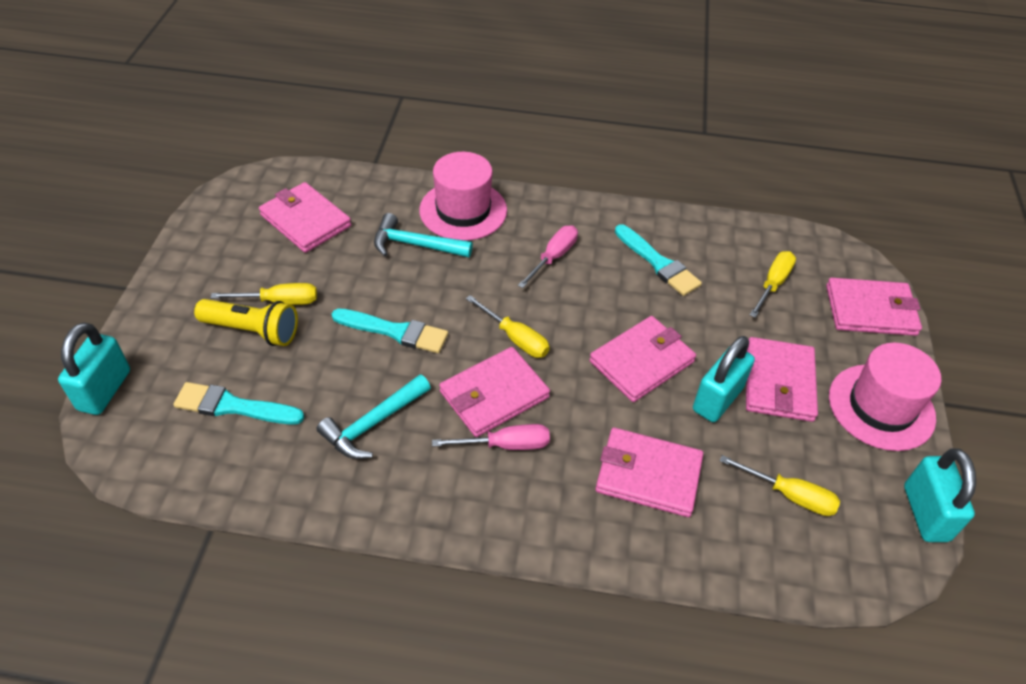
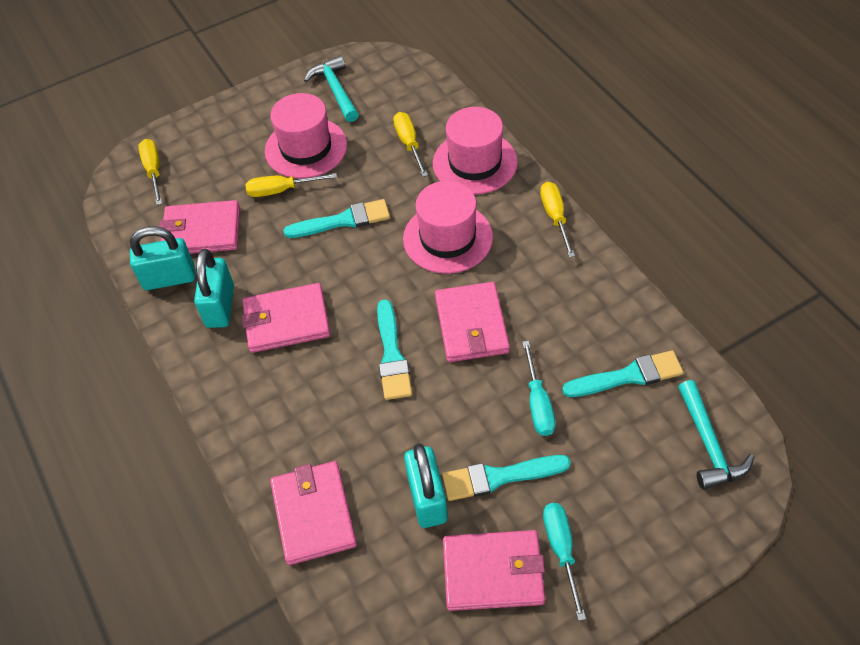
pink hat: 2 -> 3
pink screwdriver: 2 -> 0
pink wallet: 6 -> 5
turquoise brush: 3 -> 4
turquoise screwdriver: 0 -> 2
yellow flashlight: 1 -> 0

